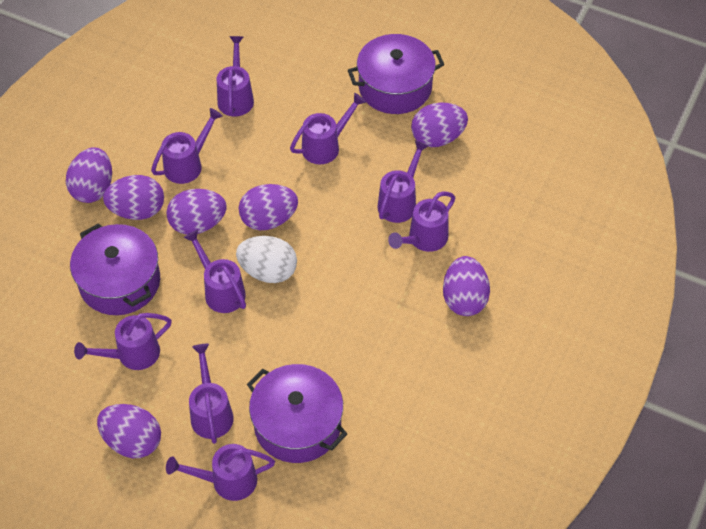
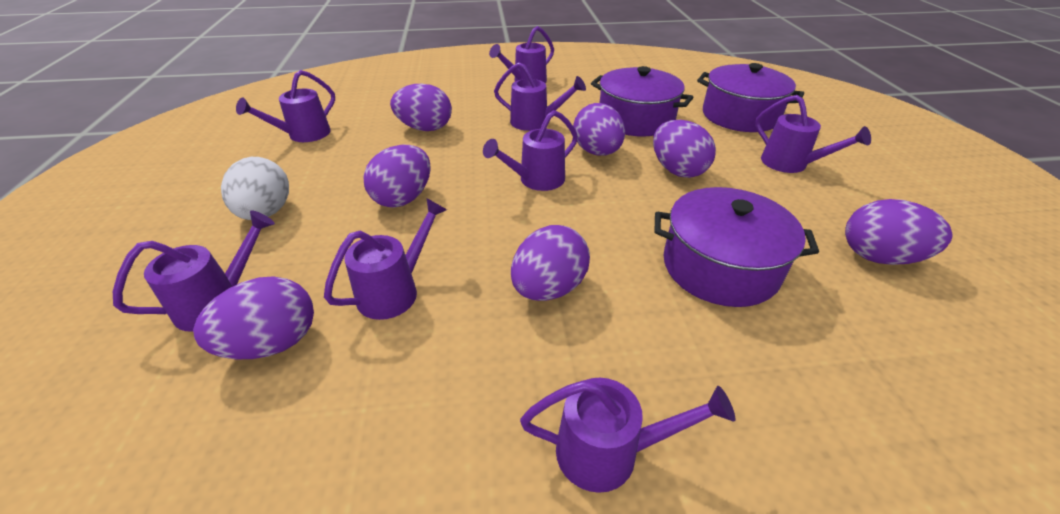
purple watering can: 9 -> 8

